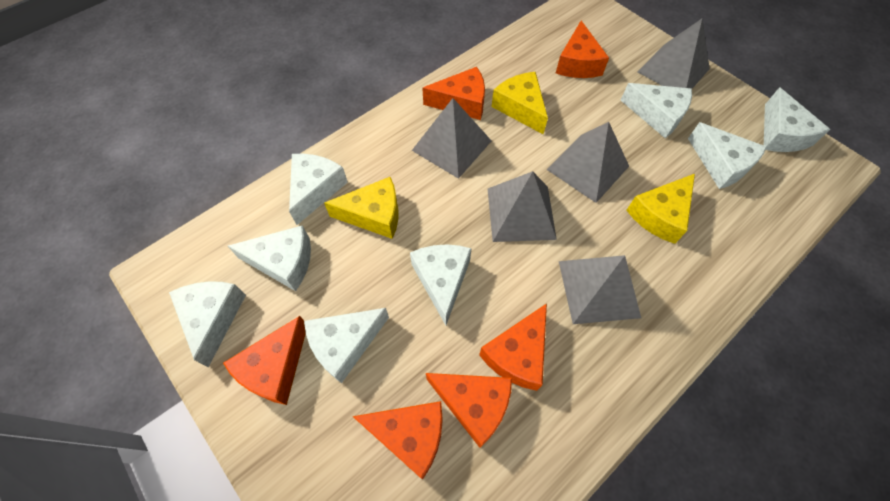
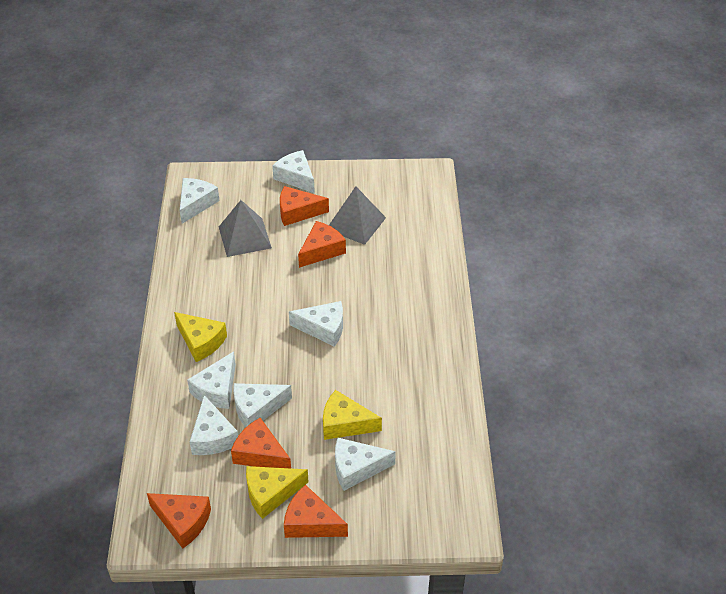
grey pyramid: 5 -> 2
orange cheese: 6 -> 5
white cheese: 8 -> 7

